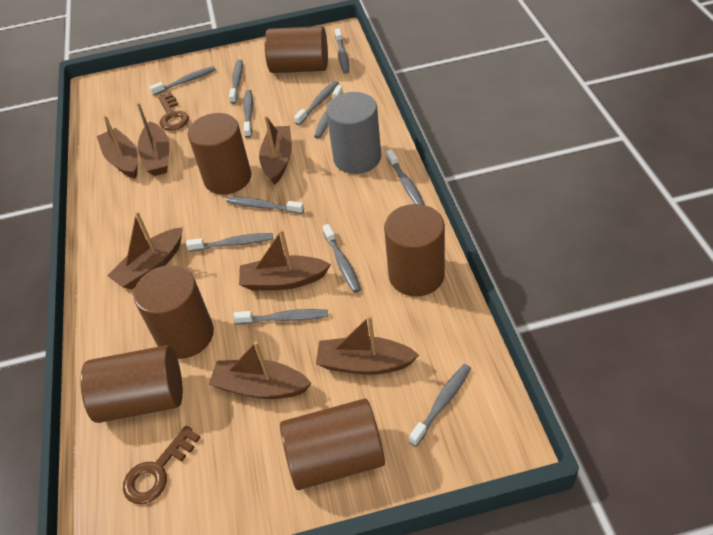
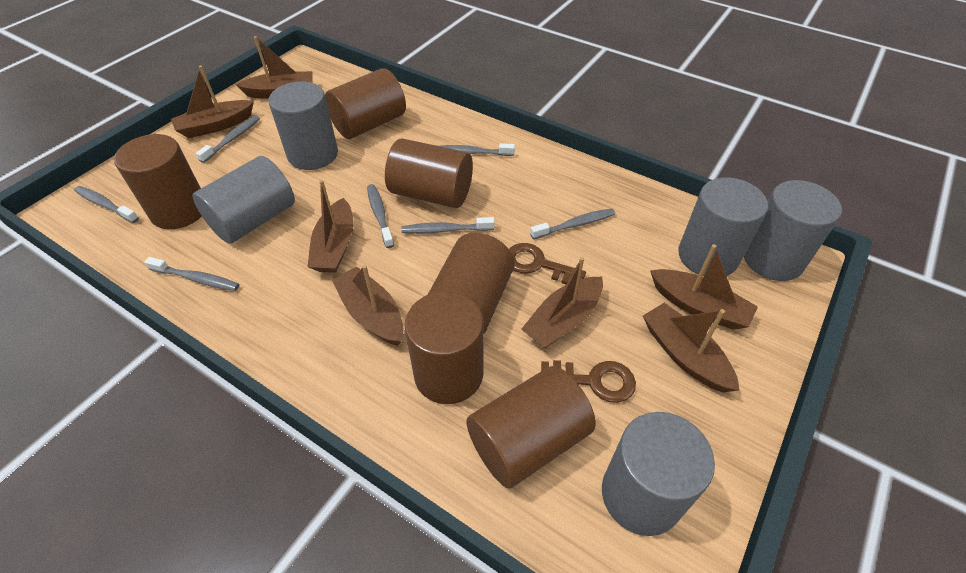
grey cylinder: 1 -> 5
grey toothbrush: 12 -> 7

